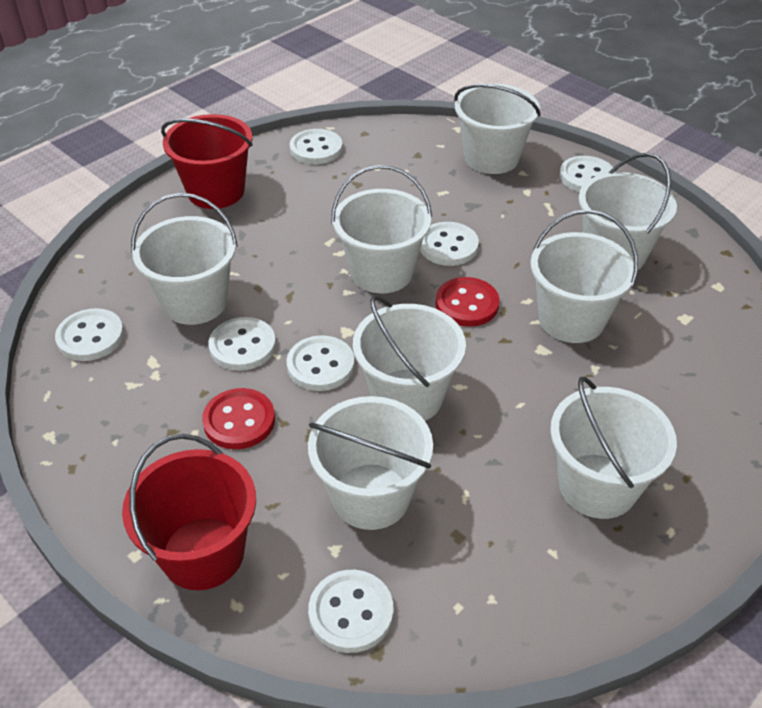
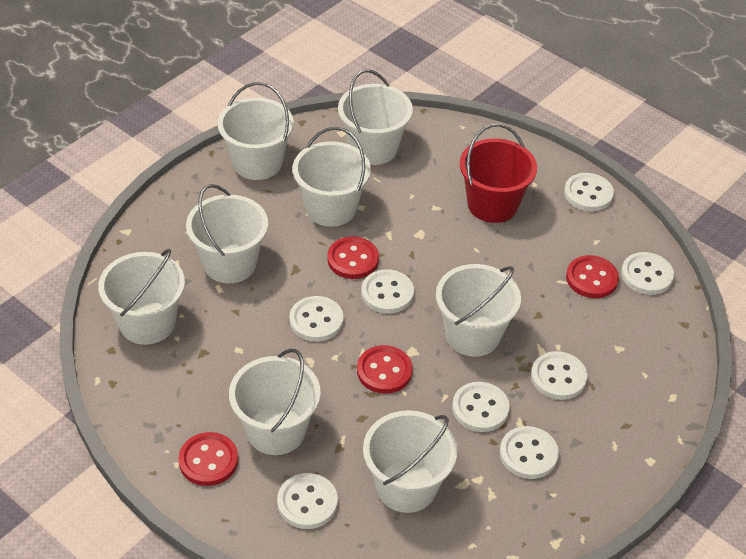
red bucket: 2 -> 1
red button: 2 -> 4
white button: 7 -> 8

